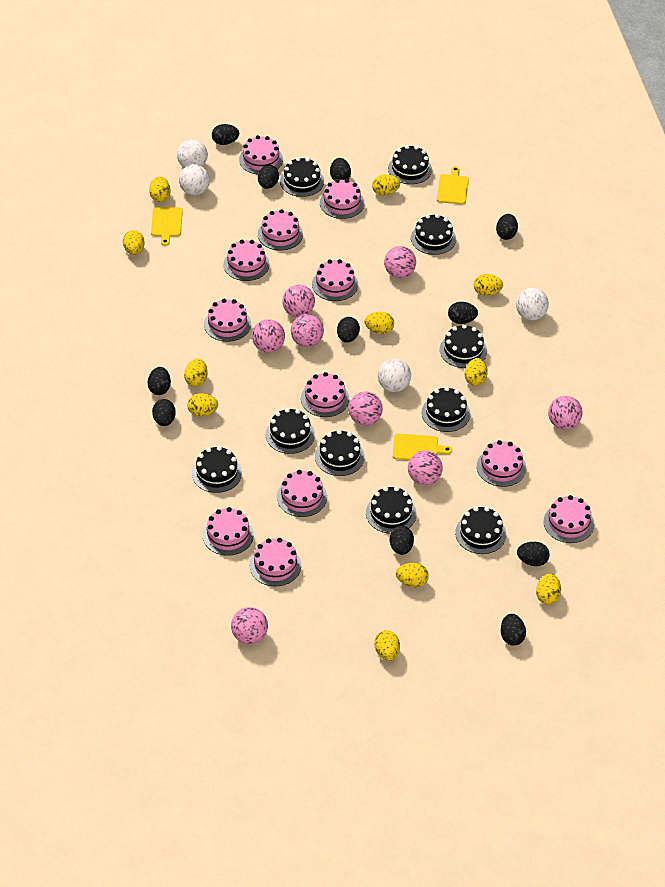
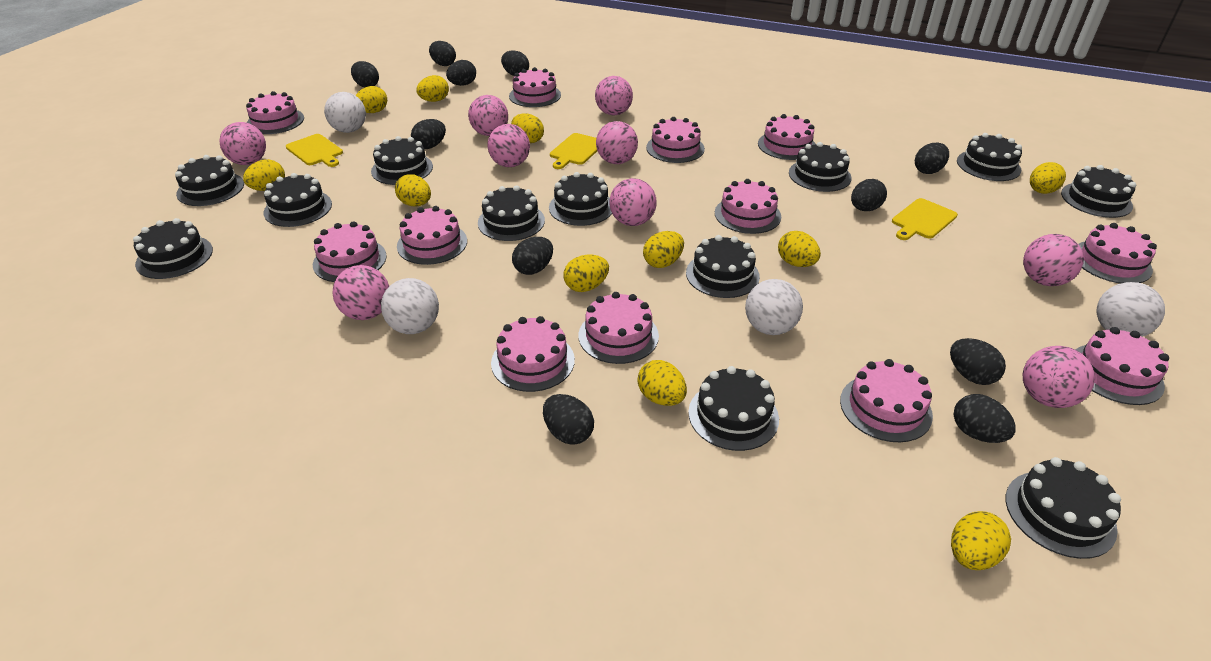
black cake: 10 -> 12
pink ball: 8 -> 9

